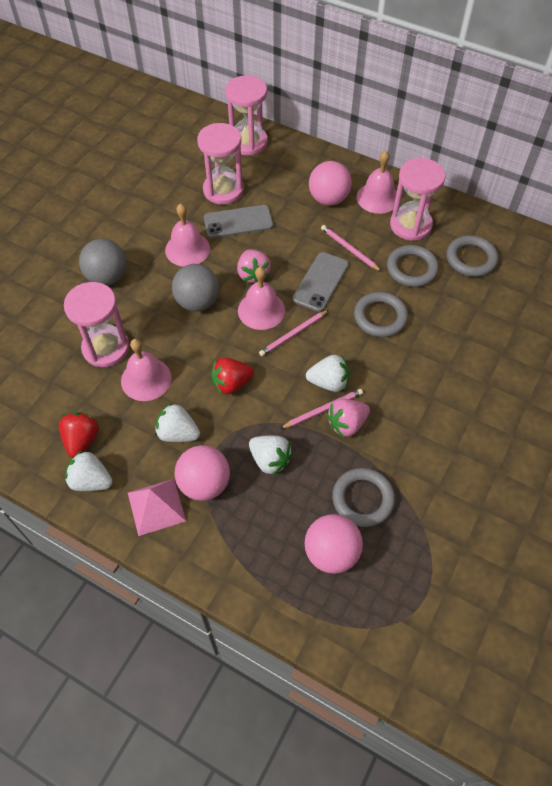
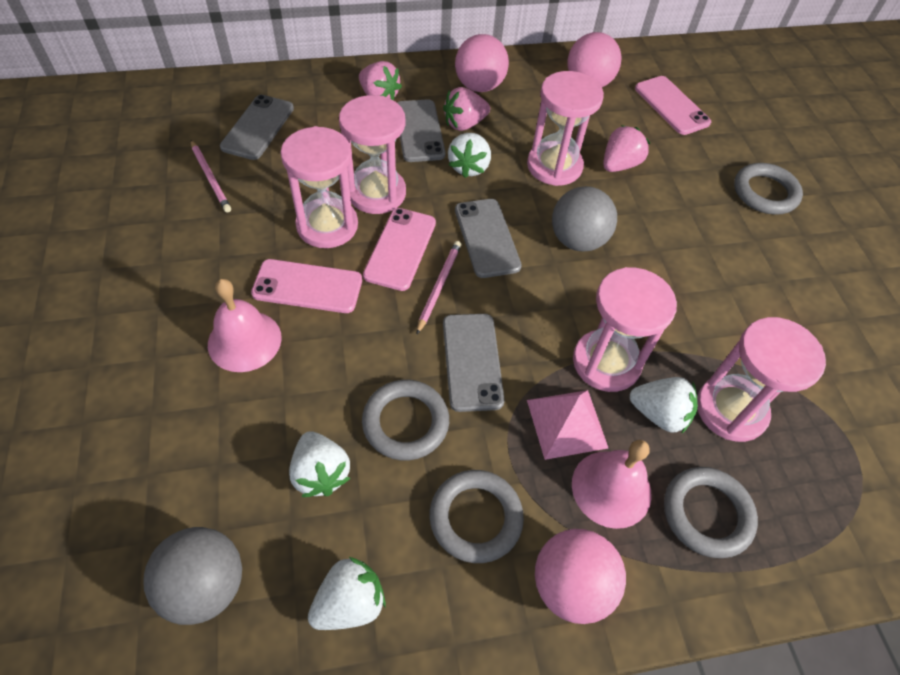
grey phone: 2 -> 4
pink bell: 4 -> 2
pink hourglass: 4 -> 5
pink pencil: 3 -> 2
pink phone: 0 -> 3
pink strawberry: 2 -> 3
red strawberry: 2 -> 0

